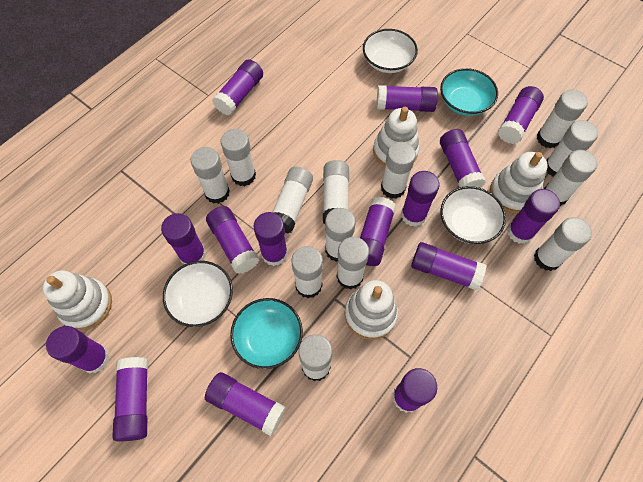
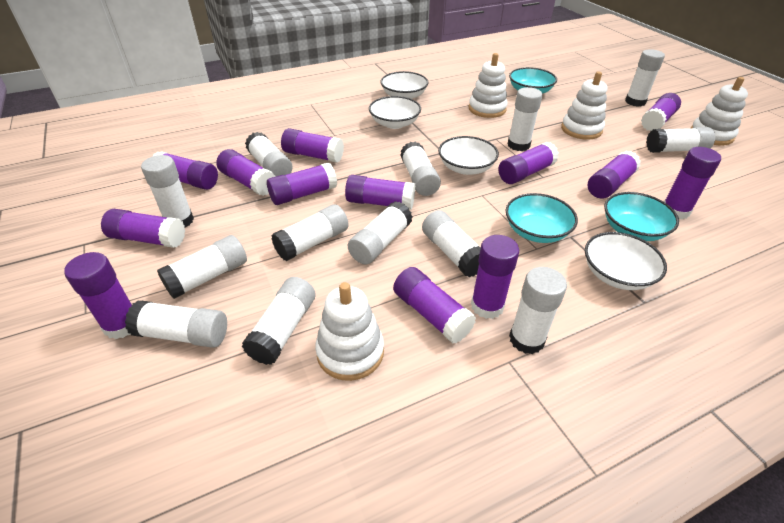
purple glue stick: 15 -> 13
turquoise bowl: 2 -> 3
white bowl: 3 -> 4

